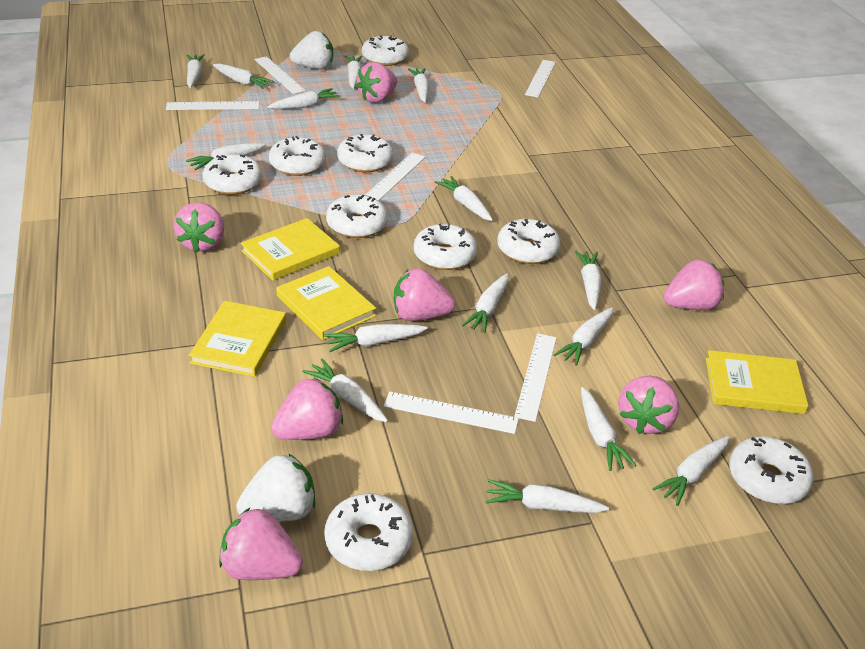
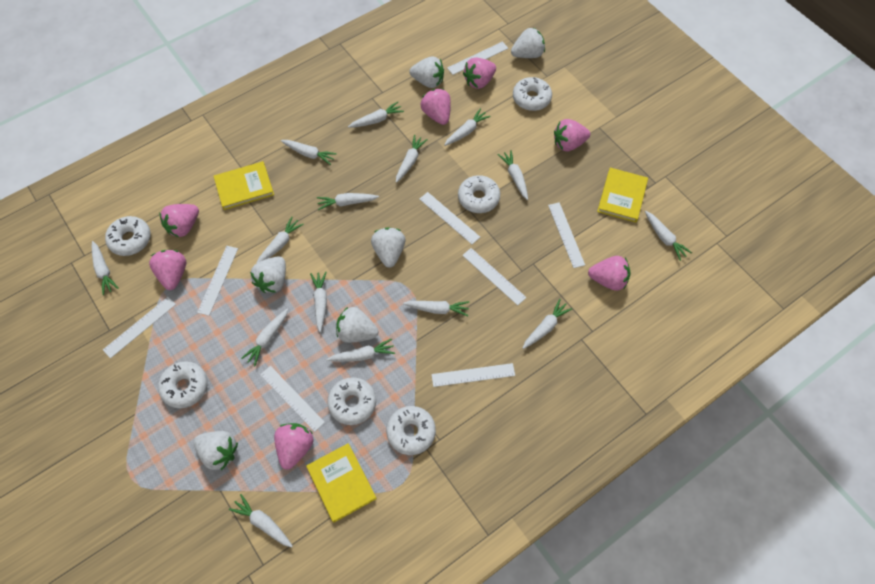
white donut: 9 -> 6
white ruler: 6 -> 8
white strawberry: 2 -> 6
yellow book: 4 -> 3

